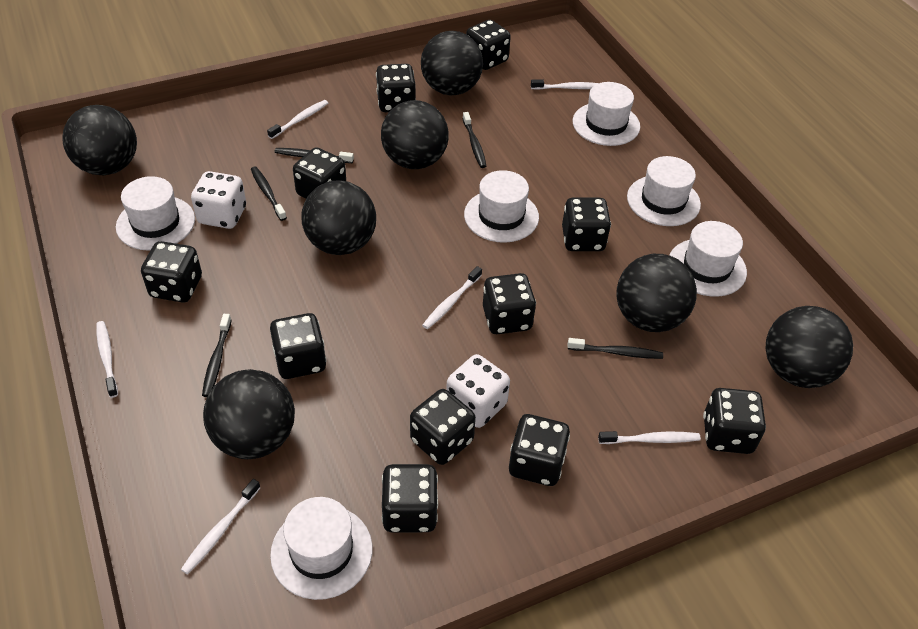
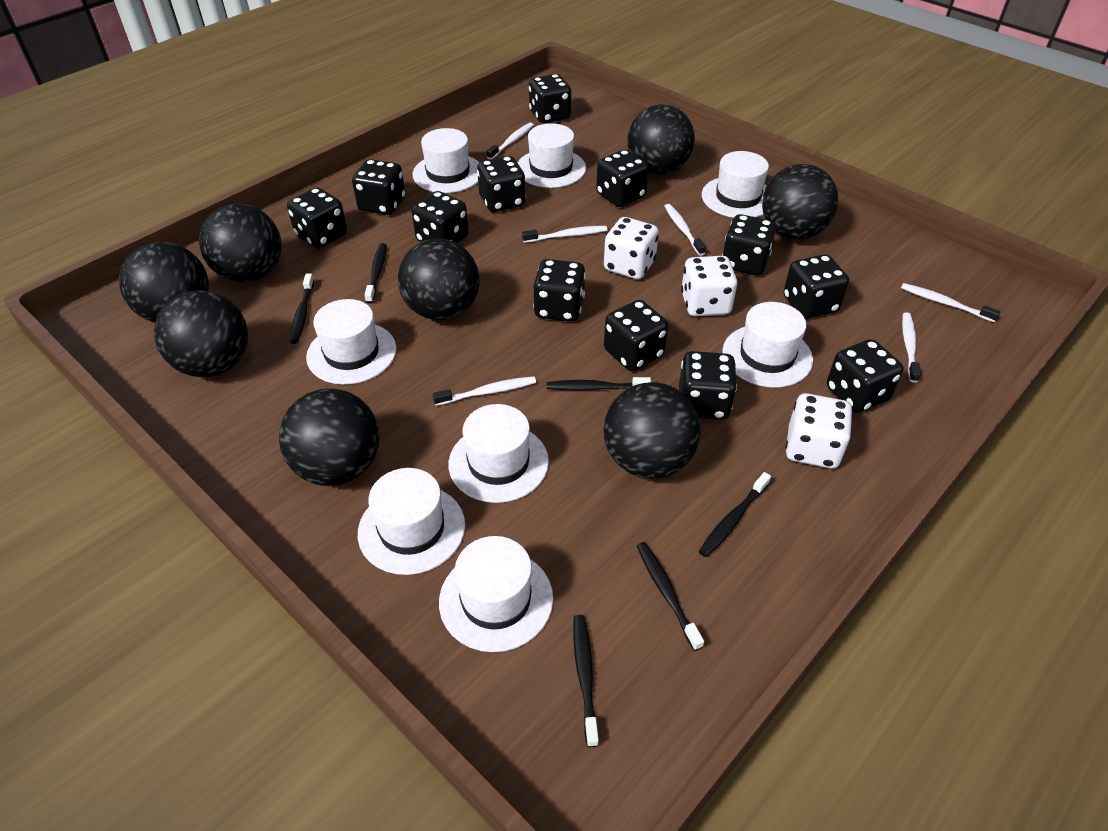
black ball: 7 -> 8
black dice: 11 -> 12
black toothbrush: 5 -> 6
white dice: 2 -> 3
white hat: 6 -> 8

